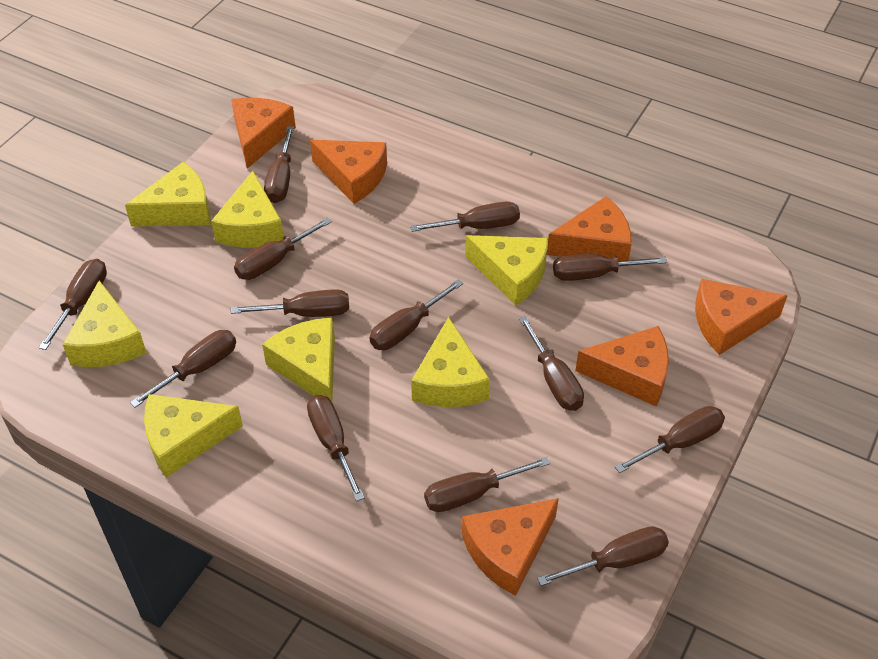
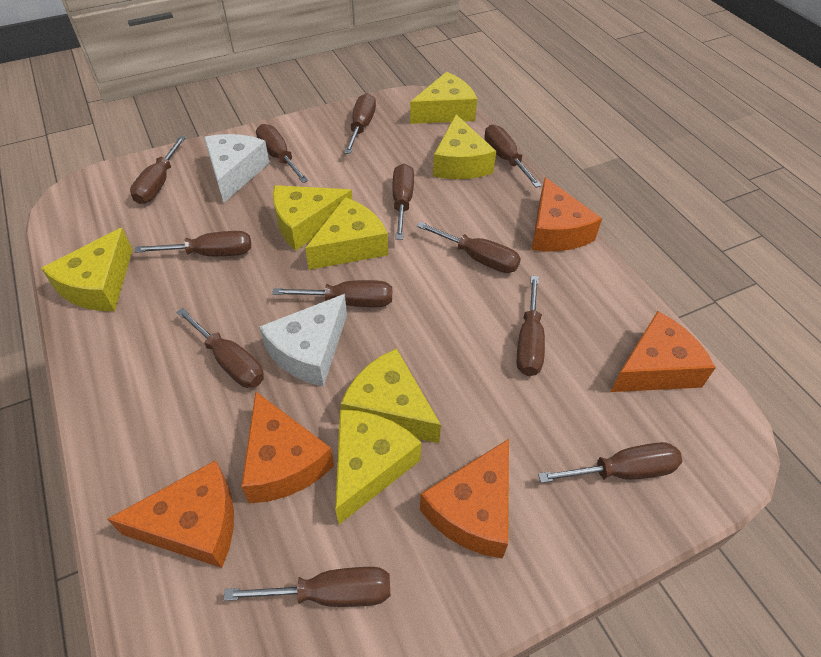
brown screwdriver: 13 -> 12
orange cheese: 6 -> 5
white cheese: 0 -> 2

